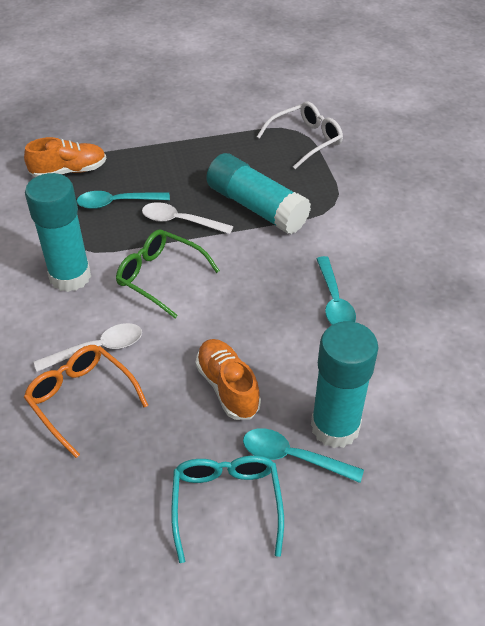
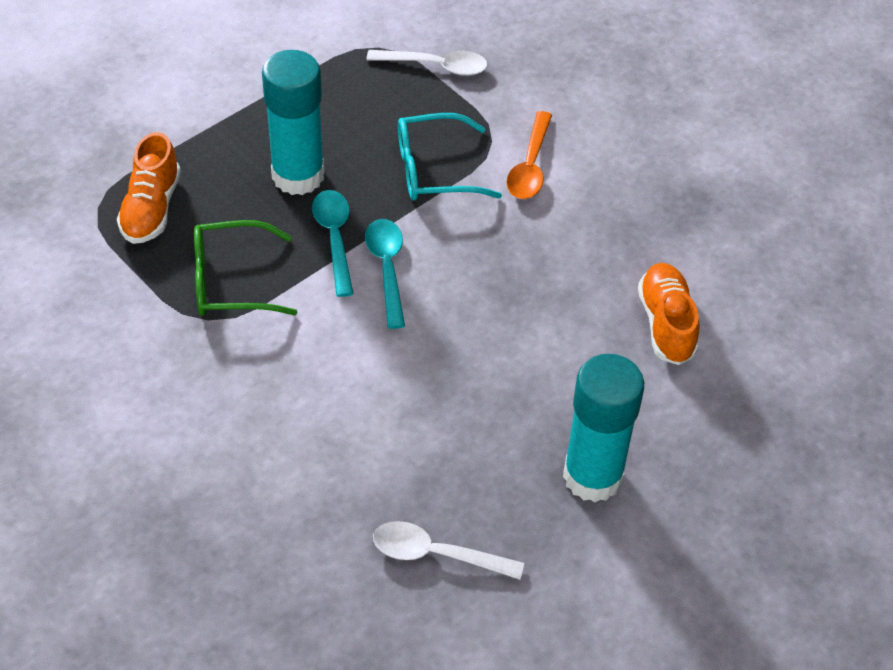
orange glasses: 1 -> 0
orange spoon: 0 -> 1
turquoise glue stick: 3 -> 2
turquoise spoon: 3 -> 2
white glasses: 1 -> 0

